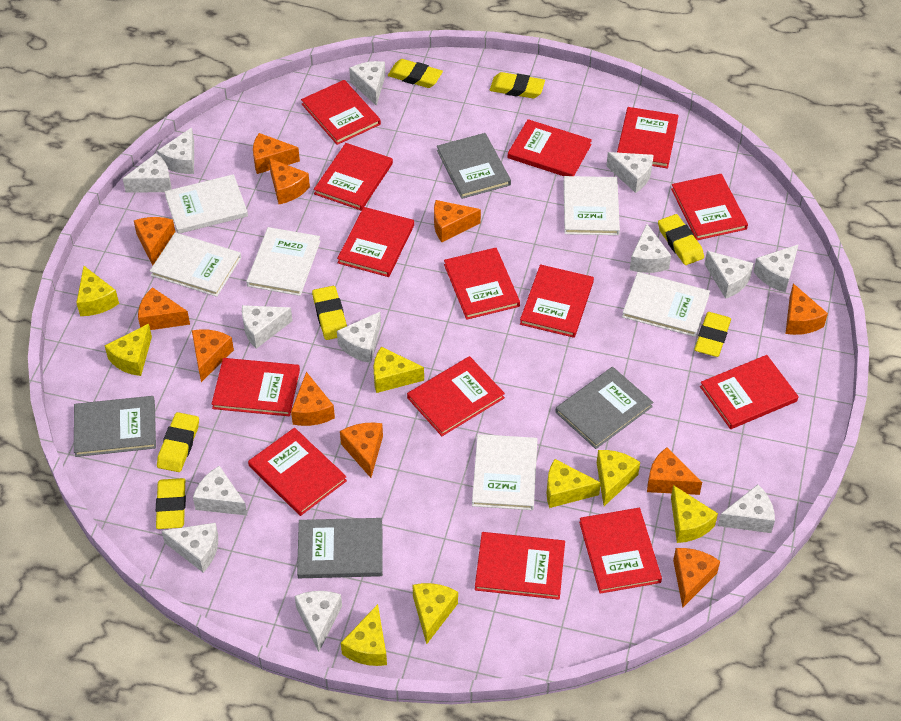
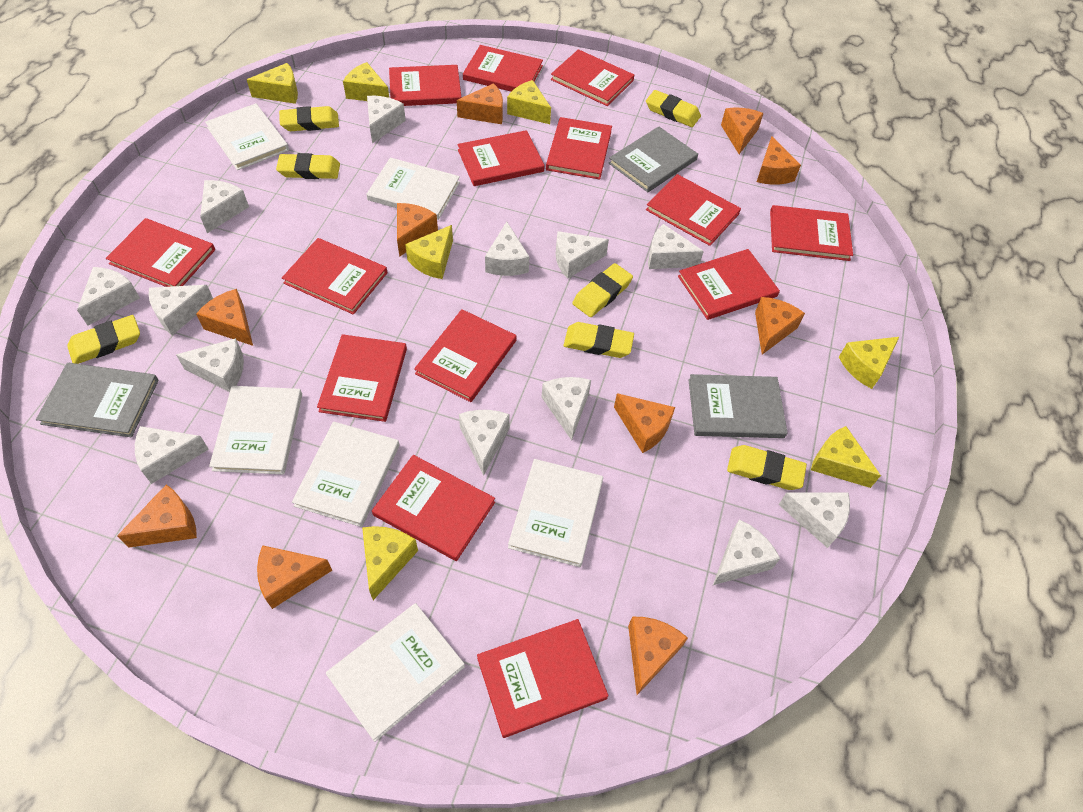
grey book: 4 -> 3
orange cheese: 11 -> 10
yellow cheese: 8 -> 7

